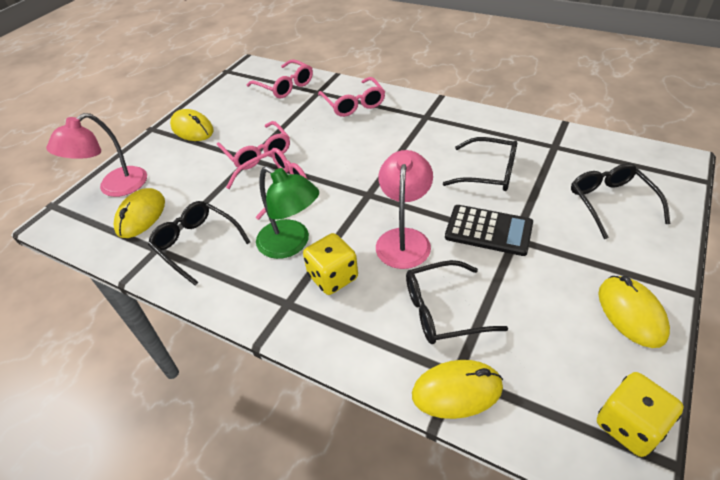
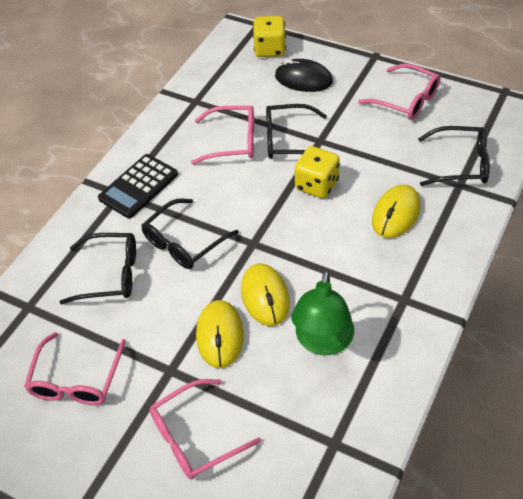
black mouse: 0 -> 1
pink lamp: 2 -> 0
yellow mouse: 4 -> 3

